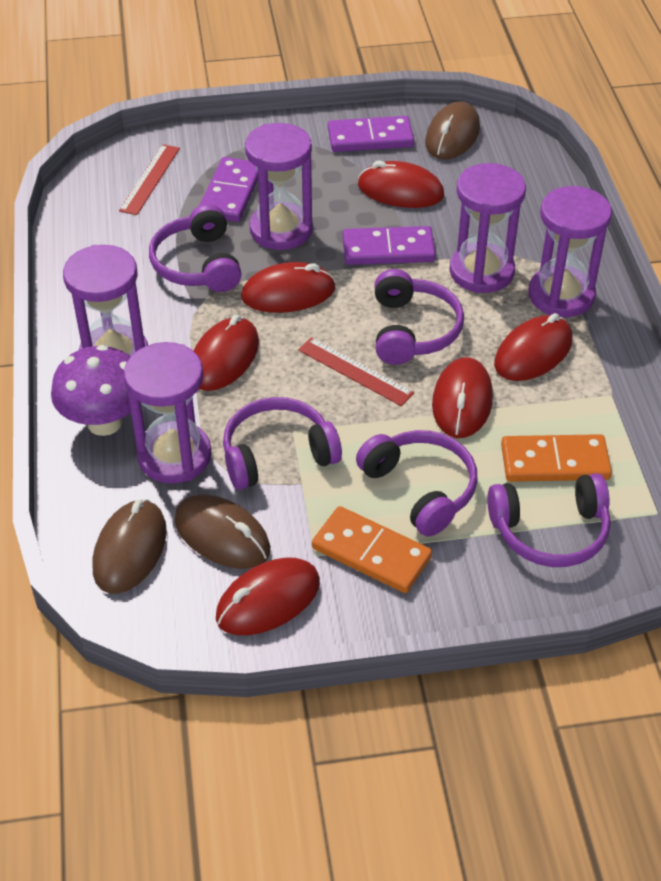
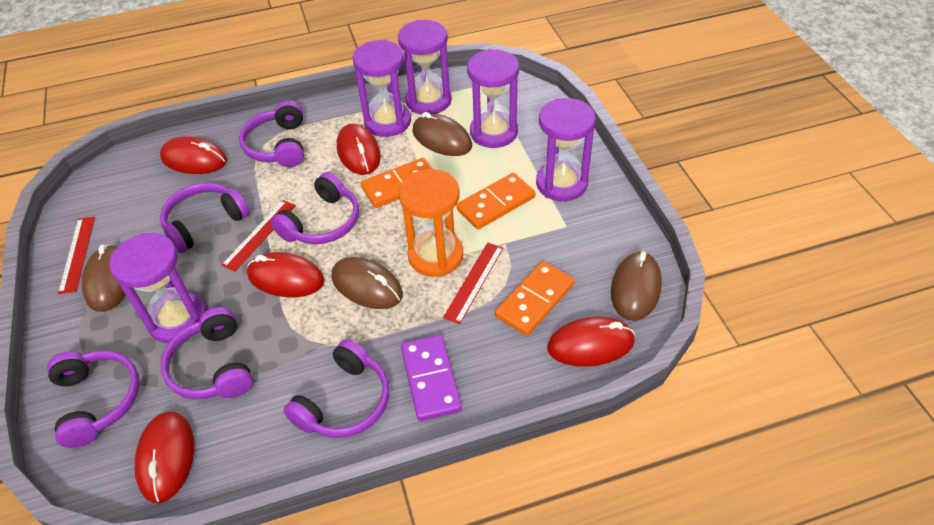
brown mouse: 3 -> 4
orange domino: 2 -> 3
orange hourglass: 0 -> 1
purple domino: 3 -> 1
purple headphones: 5 -> 6
purple mushroom: 1 -> 0
red mouse: 6 -> 5
red ruler: 2 -> 3

